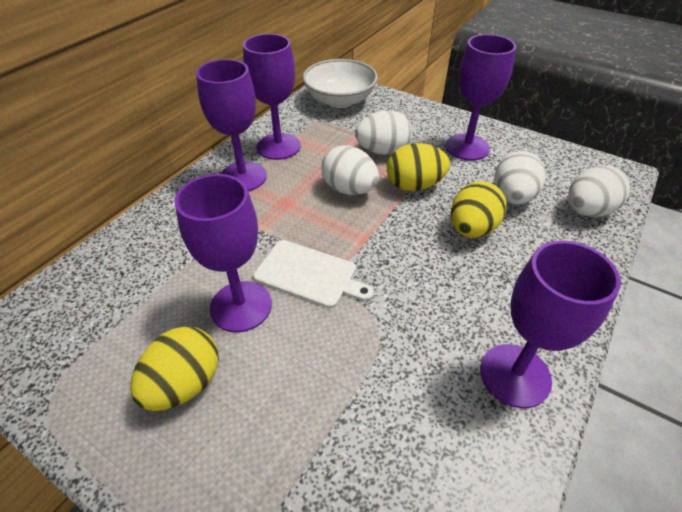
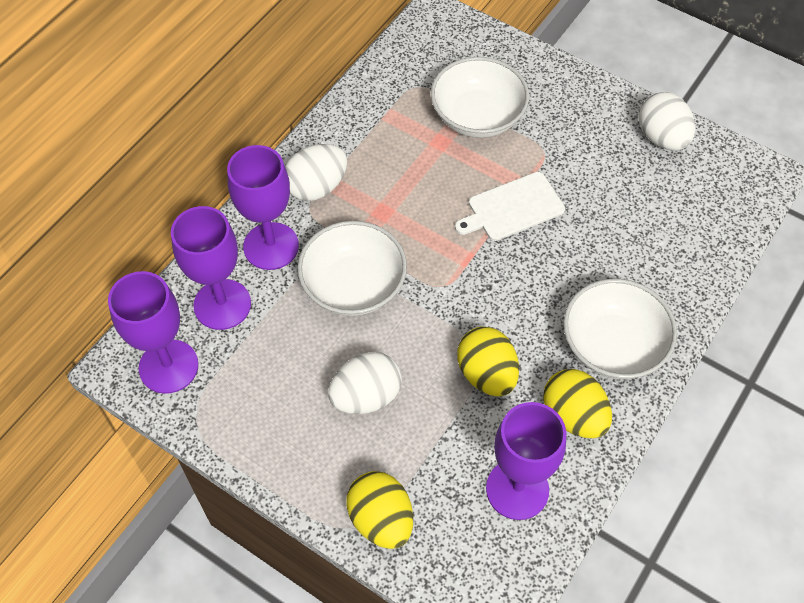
purple goblet: 5 -> 4
white bowl: 1 -> 3
white egg: 4 -> 3

